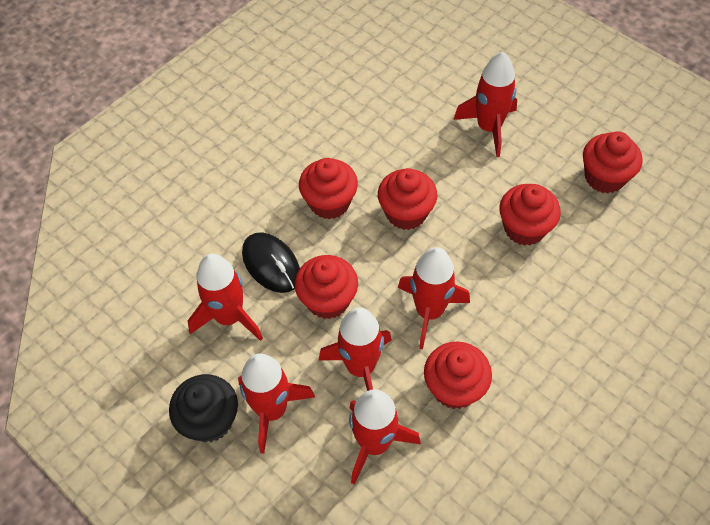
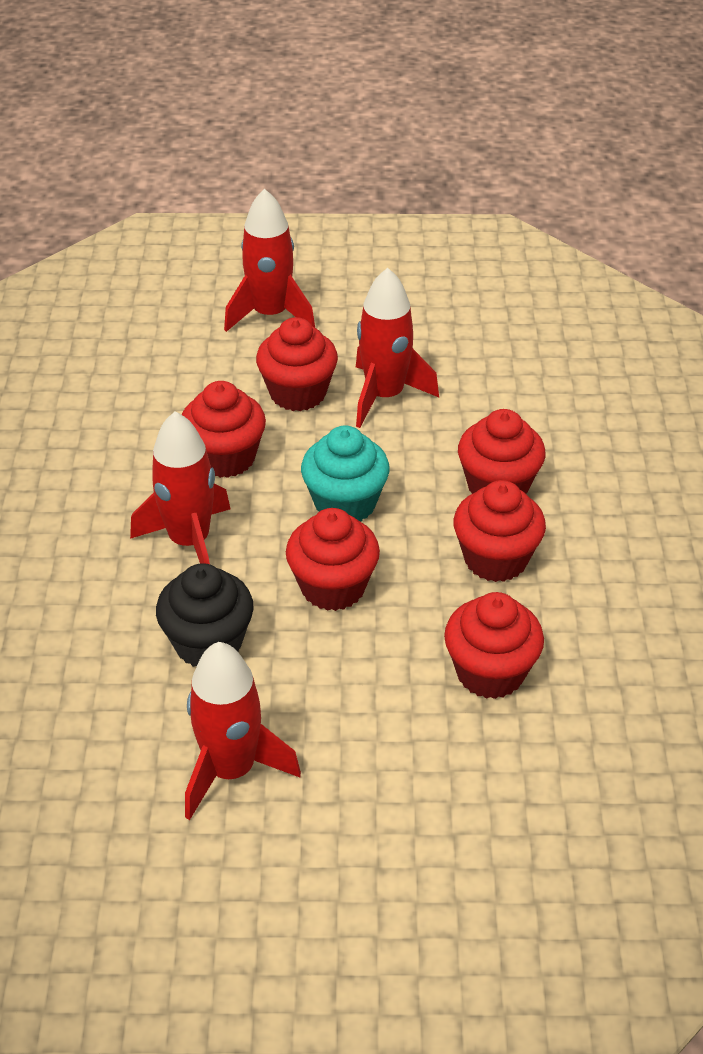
black mouse: 1 -> 0
red rocket: 6 -> 4
turquoise cupcake: 0 -> 1

